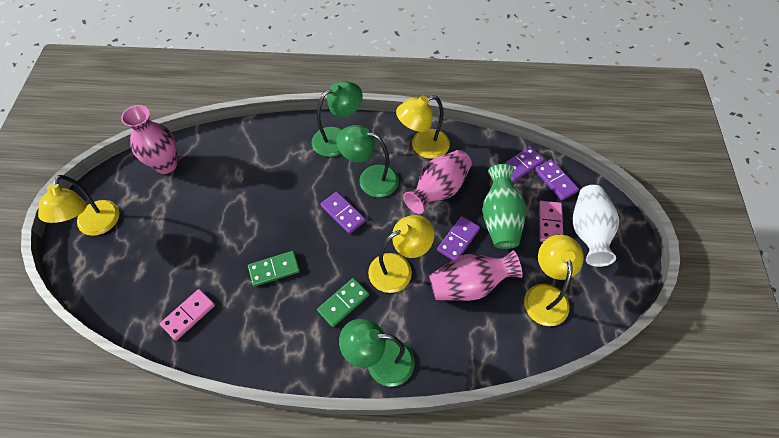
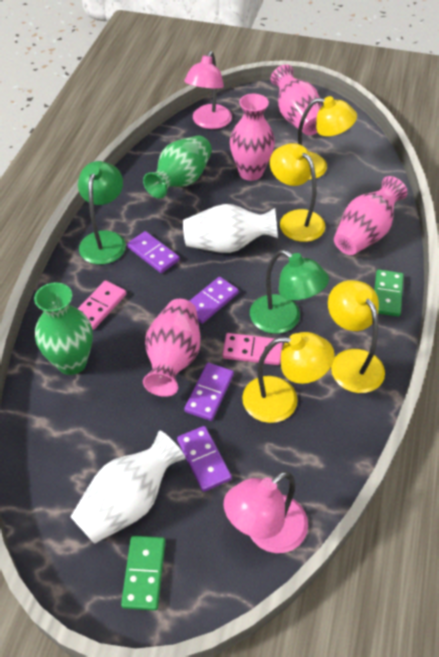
green lamp: 3 -> 2
green vase: 1 -> 2
pink lamp: 0 -> 2
pink vase: 3 -> 4
white vase: 1 -> 2

